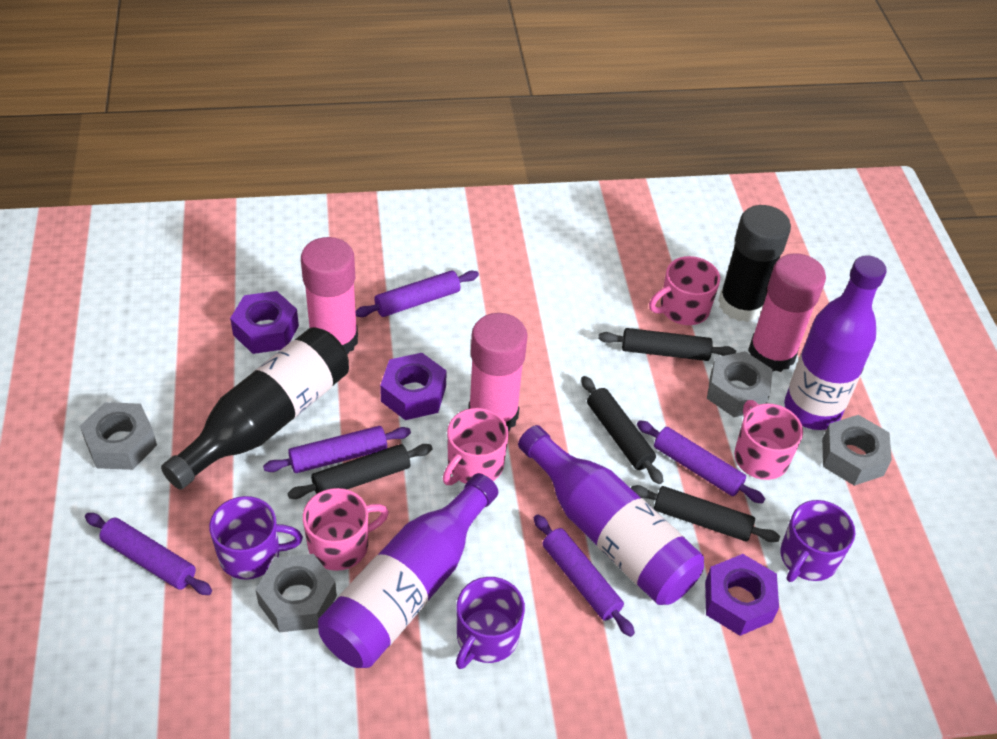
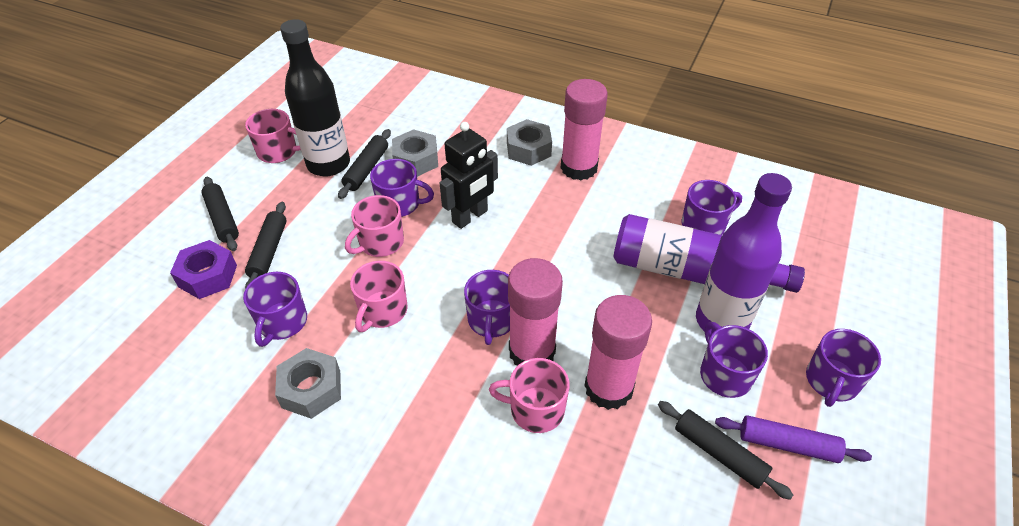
black glue stick: 1 -> 0
black robot: 0 -> 1
grey nut: 4 -> 3
purple bottle: 3 -> 2
purple mug: 3 -> 6
purple nut: 3 -> 1
purple rolling pin: 5 -> 1

